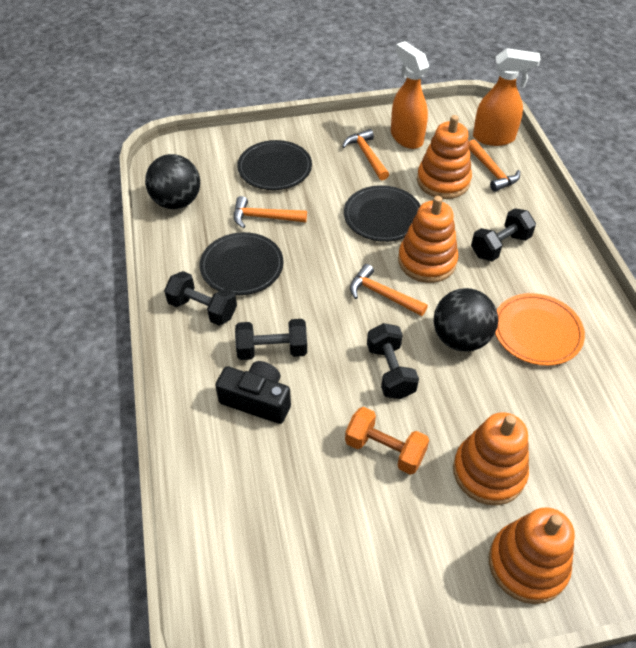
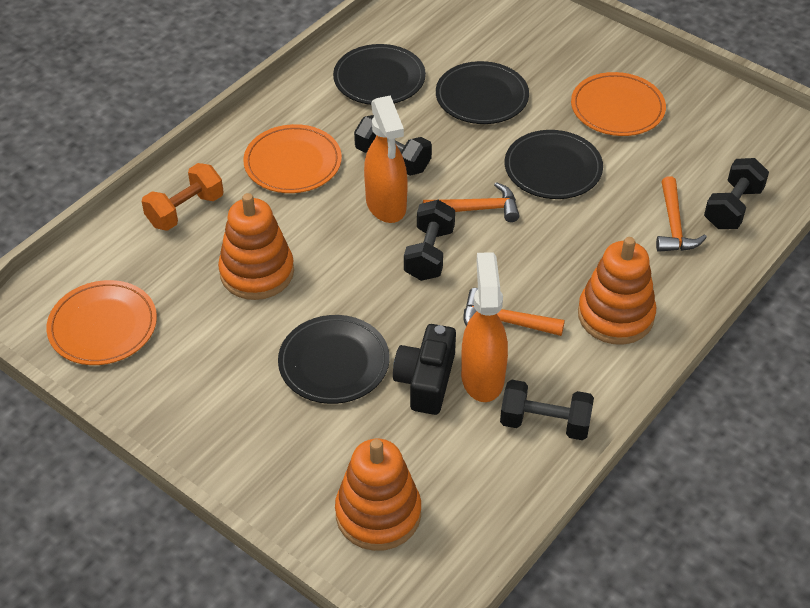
black ball: 2 -> 0
black plate: 3 -> 4
orange hammer: 4 -> 3
orange plate: 1 -> 3
orange stacking toy: 4 -> 3

